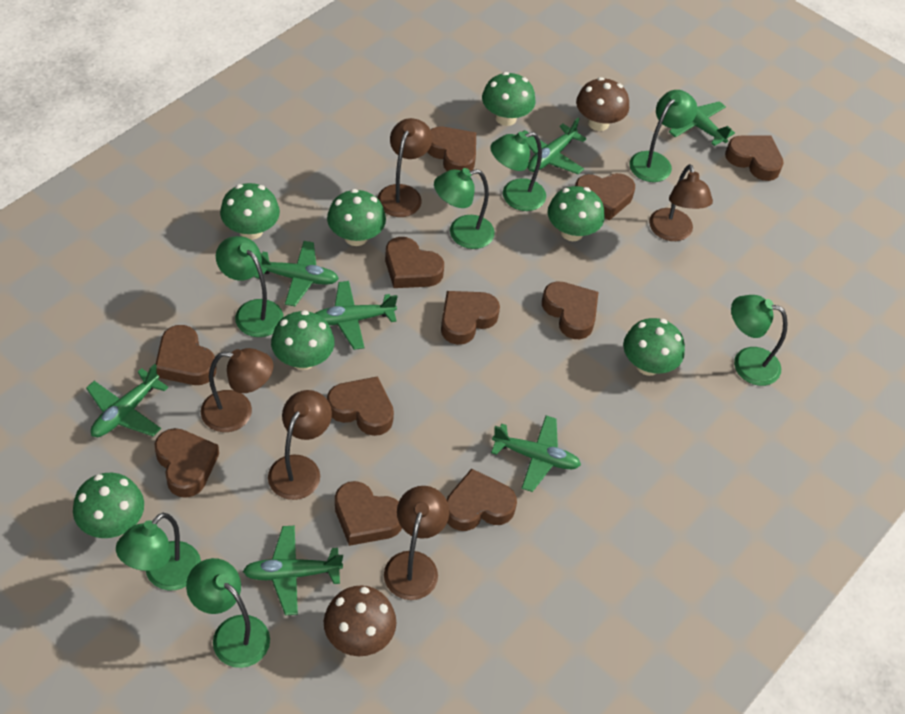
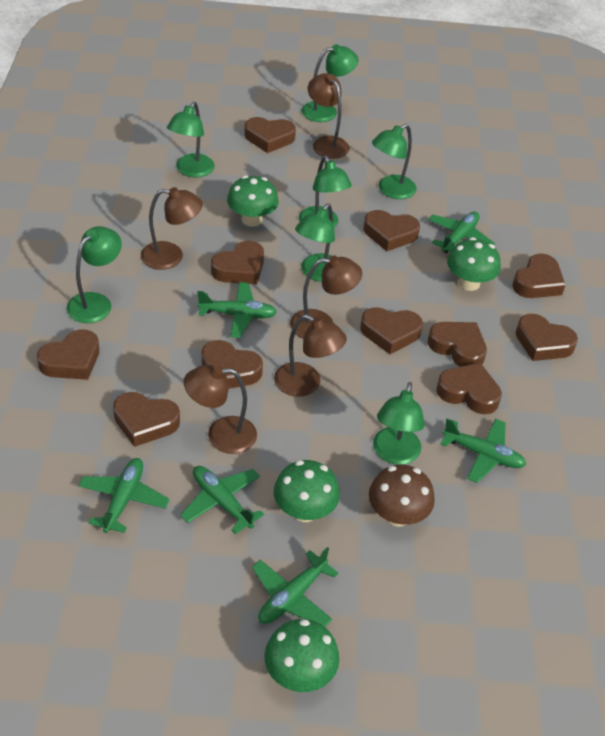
brown mushroom: 2 -> 1
green mushroom: 7 -> 4
green plane: 7 -> 6

